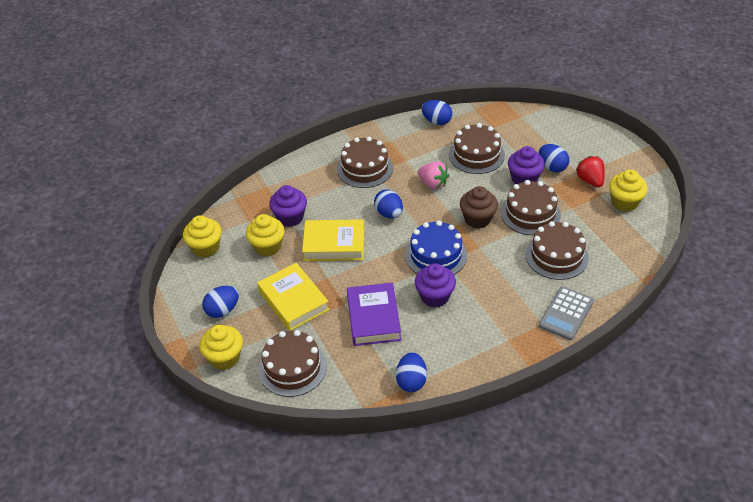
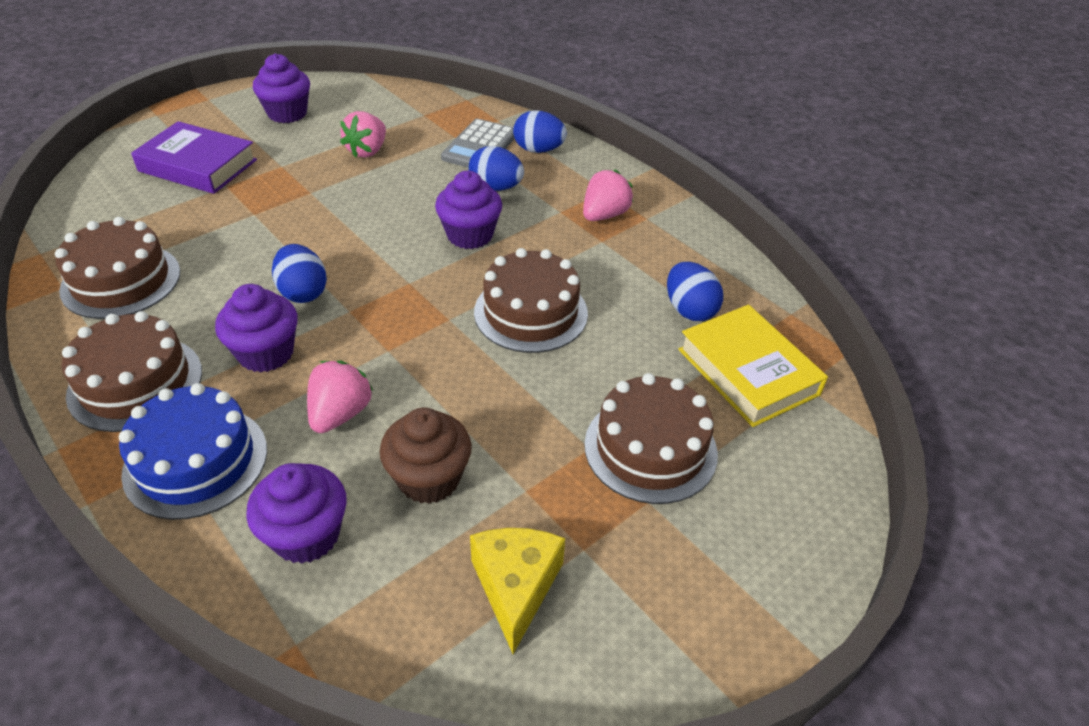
blue egg: 5 -> 4
brown cake: 5 -> 4
pink strawberry: 1 -> 3
purple cupcake: 3 -> 4
red strawberry: 1 -> 0
yellow book: 2 -> 1
yellow cheese: 0 -> 1
yellow cupcake: 4 -> 0

